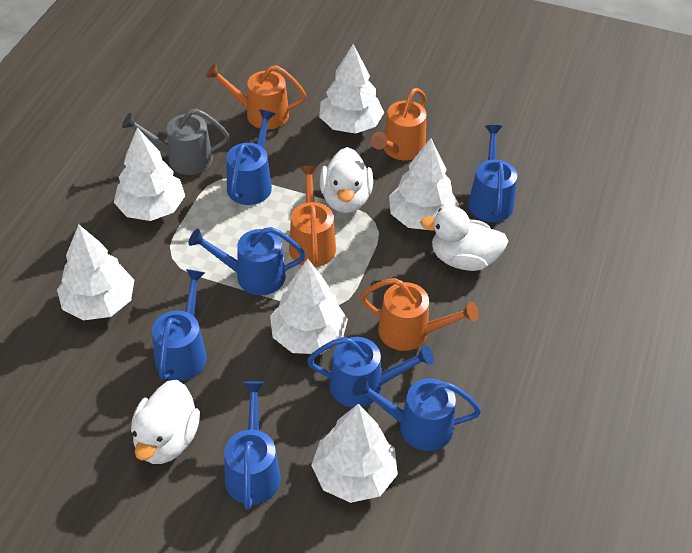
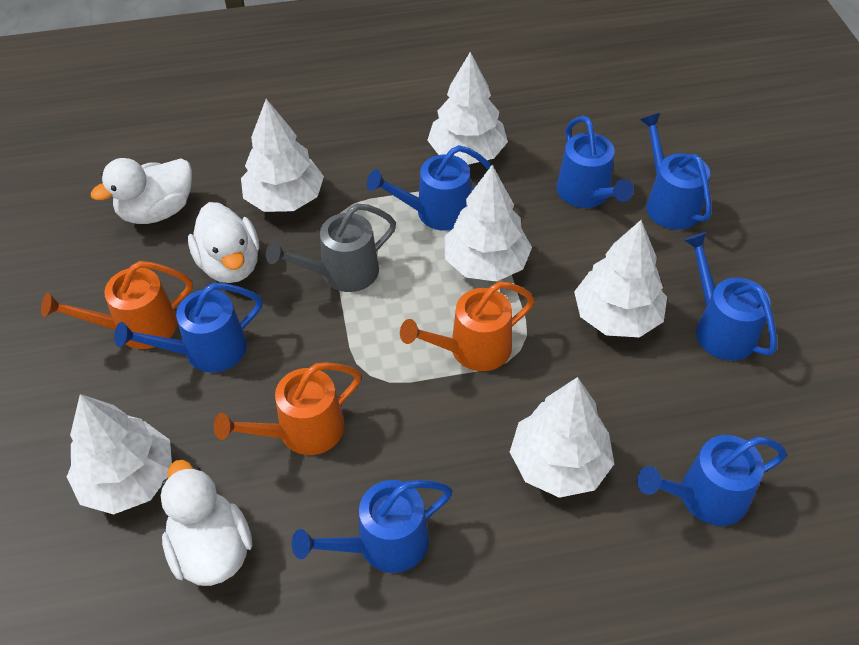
orange watering can: 4 -> 3

